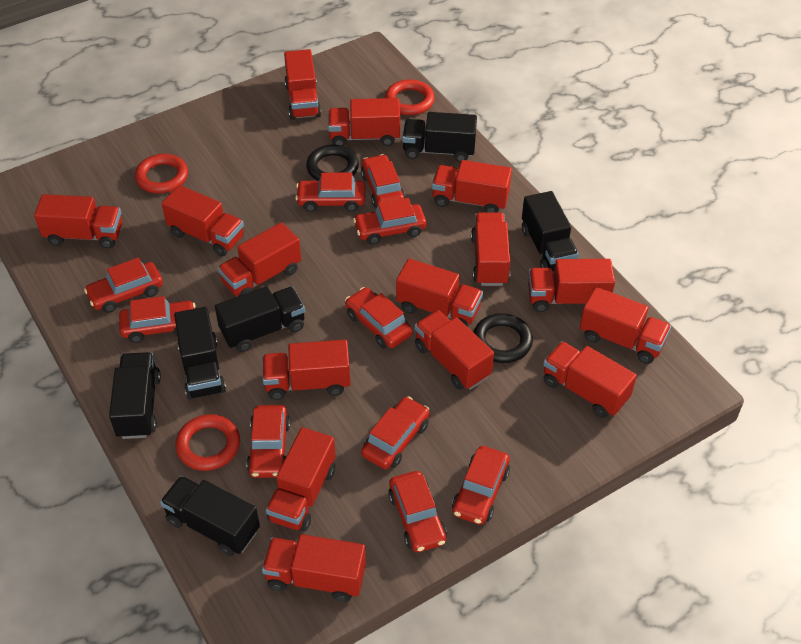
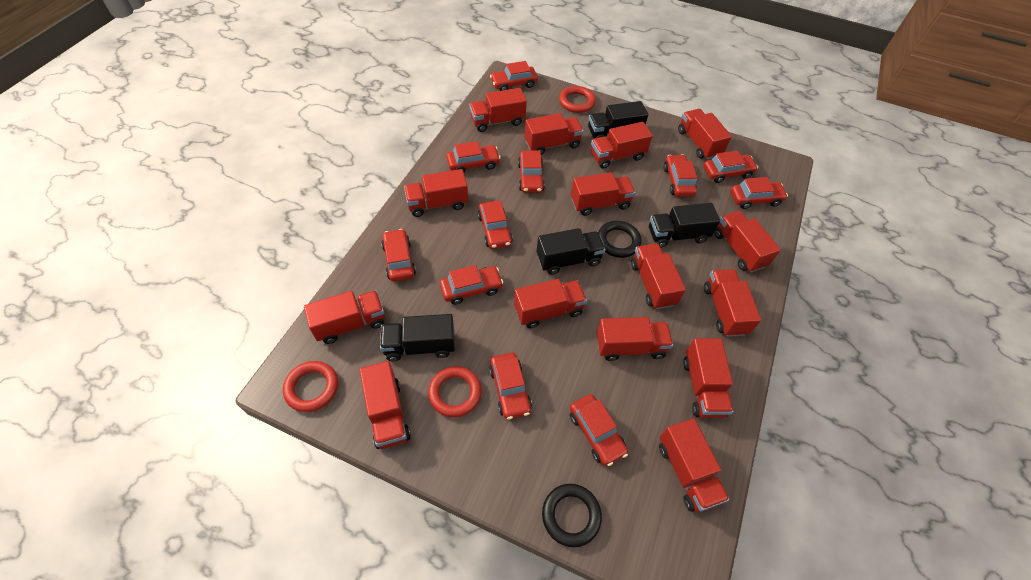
black truck: 6 -> 4
red car: 10 -> 11

